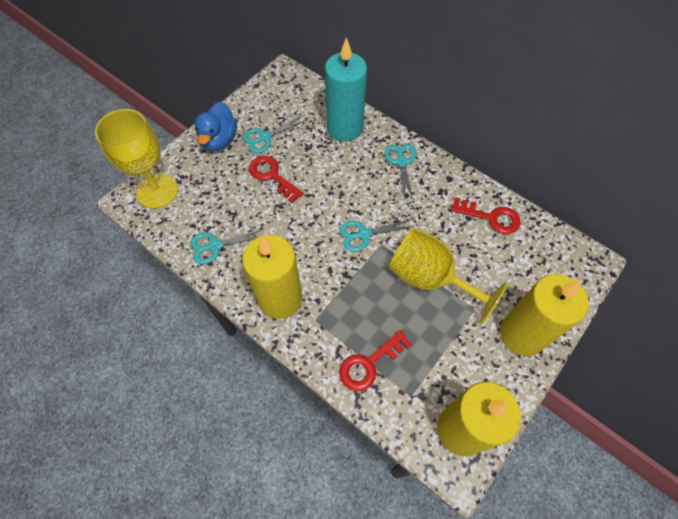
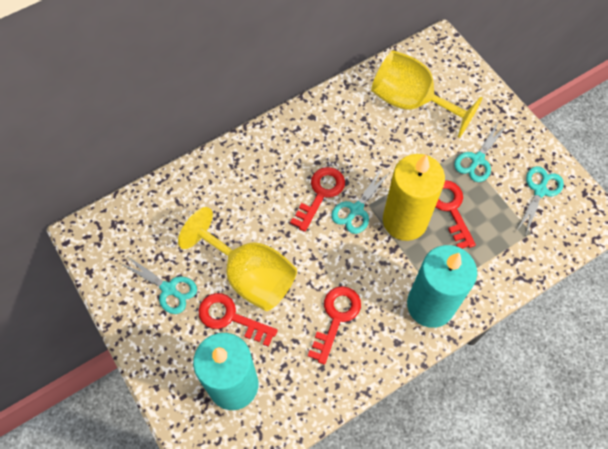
blue duck: 1 -> 0
red key: 3 -> 4
turquoise candle: 1 -> 2
yellow candle: 3 -> 1

